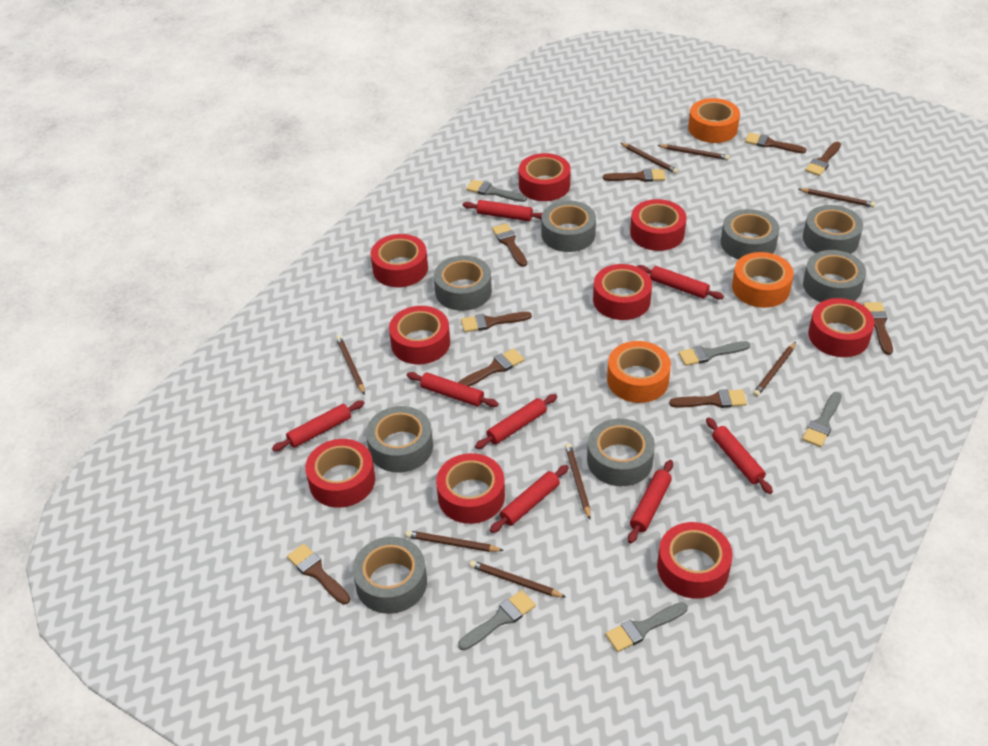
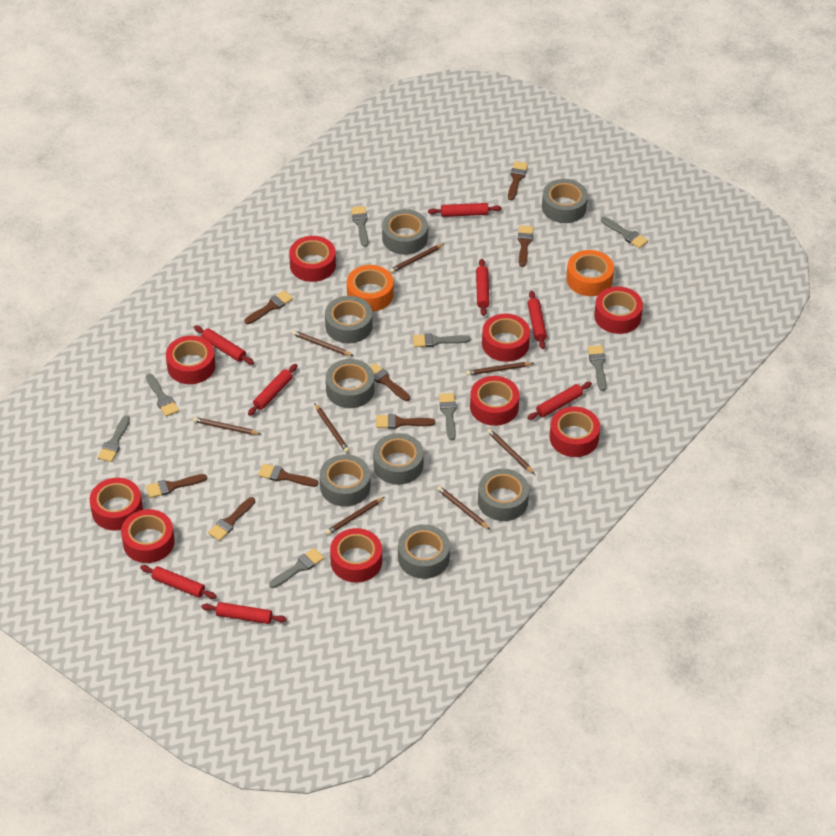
brown brush: 9 -> 8
grey brush: 5 -> 8
orange tape: 3 -> 2

